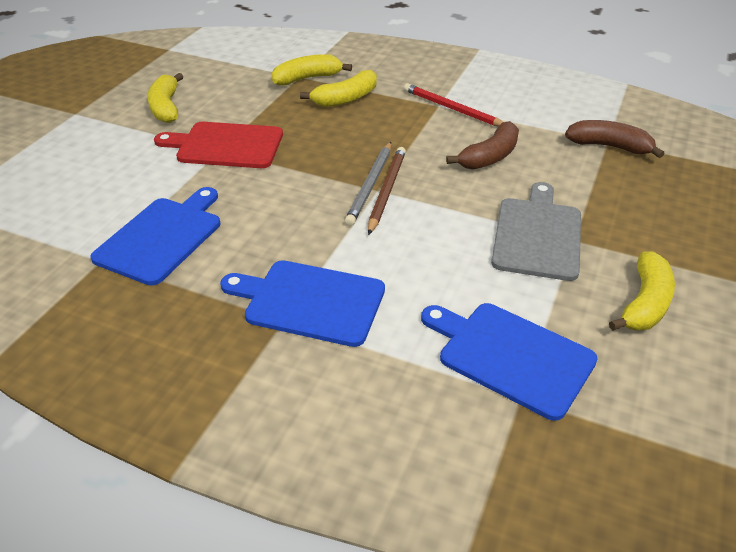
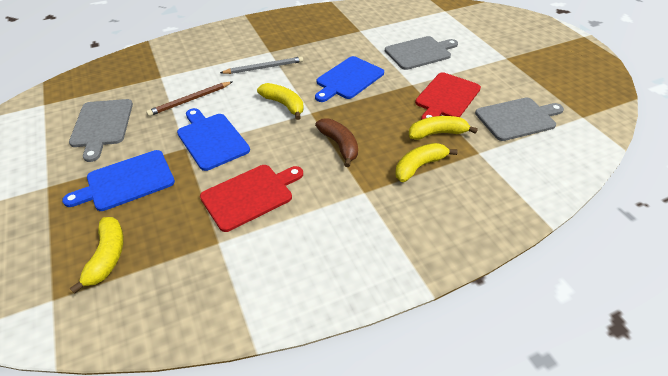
brown banana: 2 -> 1
grey cutting board: 1 -> 3
red cutting board: 1 -> 2
red pencil: 1 -> 0

